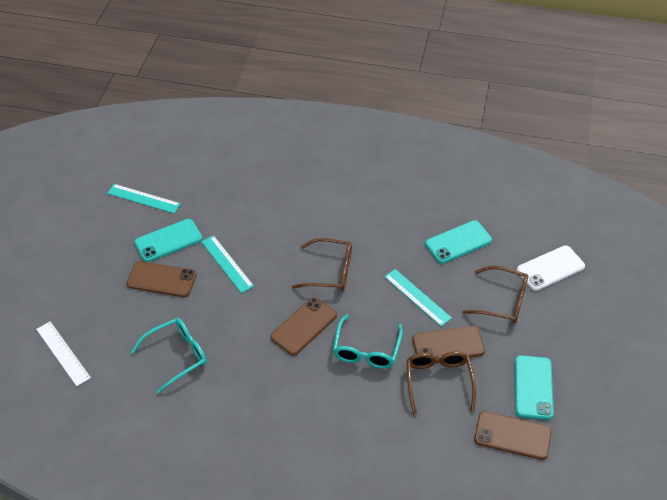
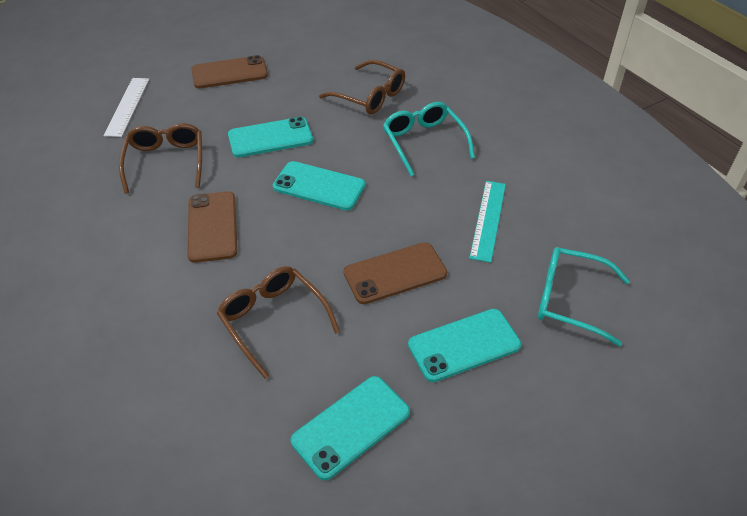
brown phone: 4 -> 3
turquoise phone: 3 -> 4
turquoise ruler: 3 -> 1
white phone: 1 -> 0

